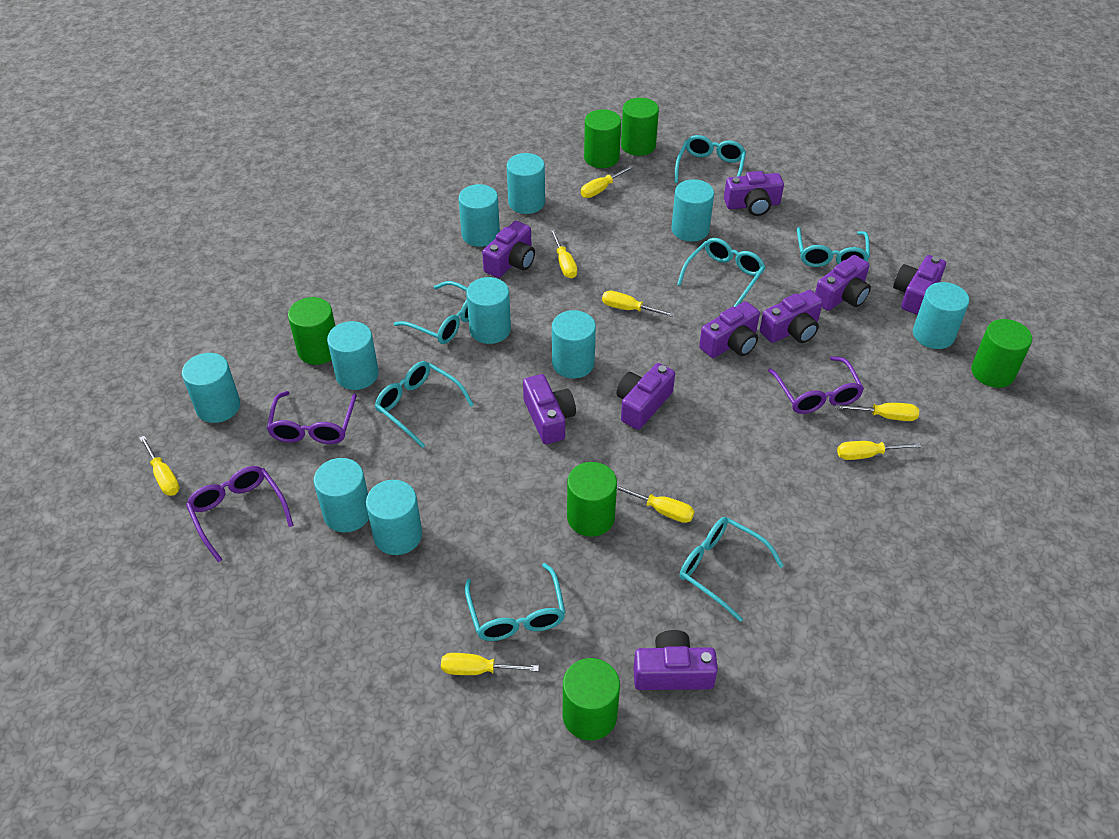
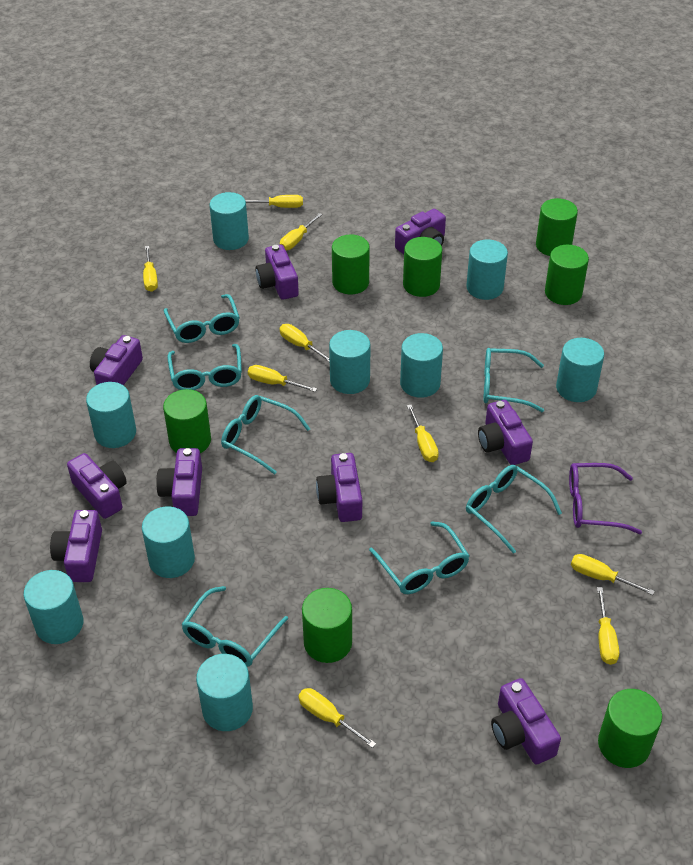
green cylinder: 6 -> 7
purple glasses: 3 -> 1
turquoise cylinder: 10 -> 9
yellow screwdriver: 8 -> 9

